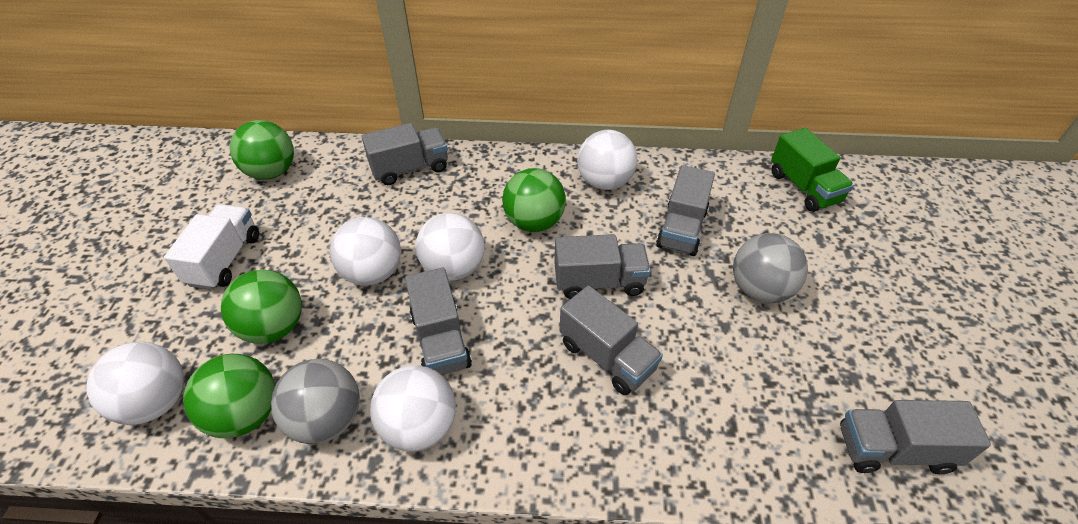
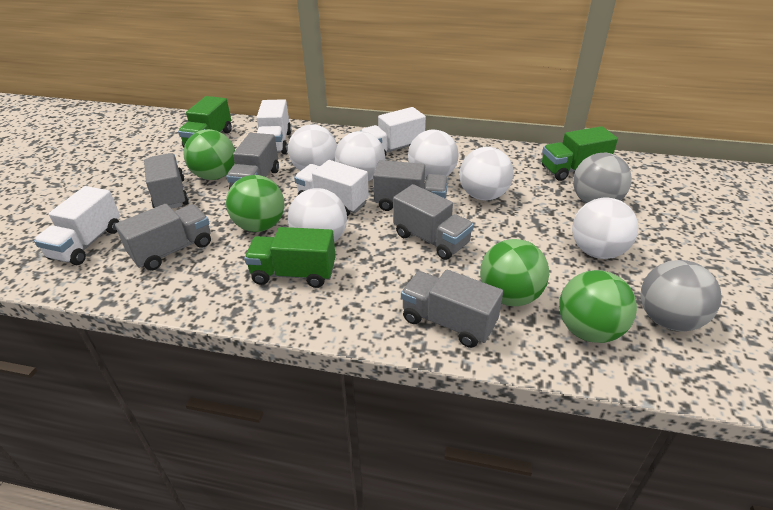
green truck: 1 -> 3
white ball: 5 -> 6
white truck: 1 -> 4

